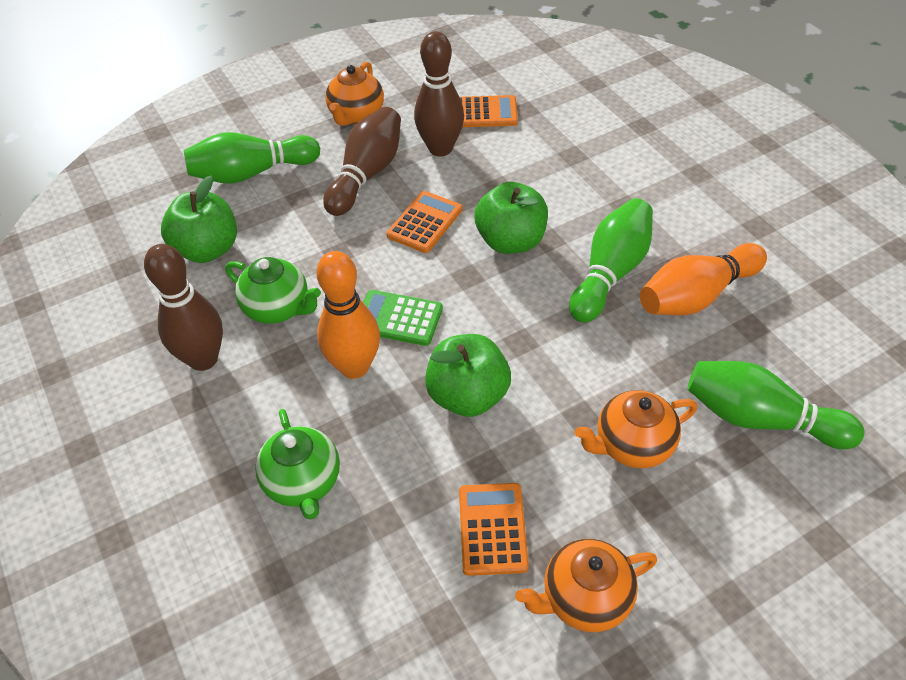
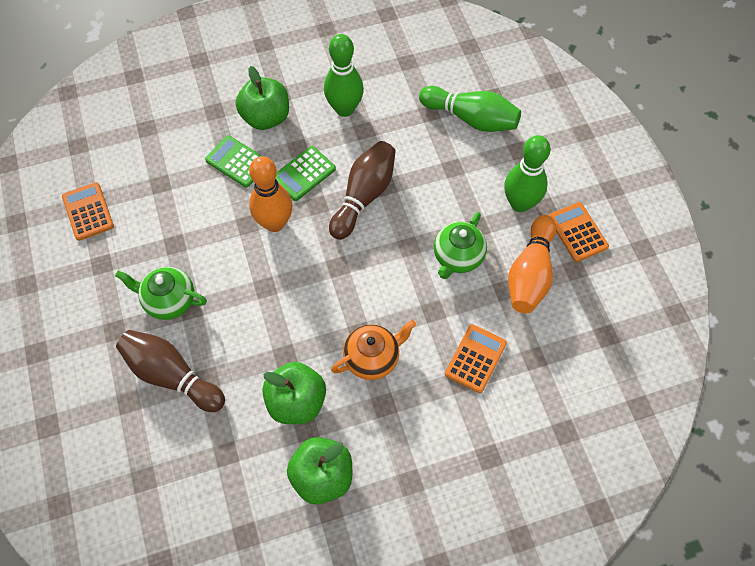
brown bowling pin: 3 -> 2
green calculator: 1 -> 2
orange teapot: 3 -> 1

